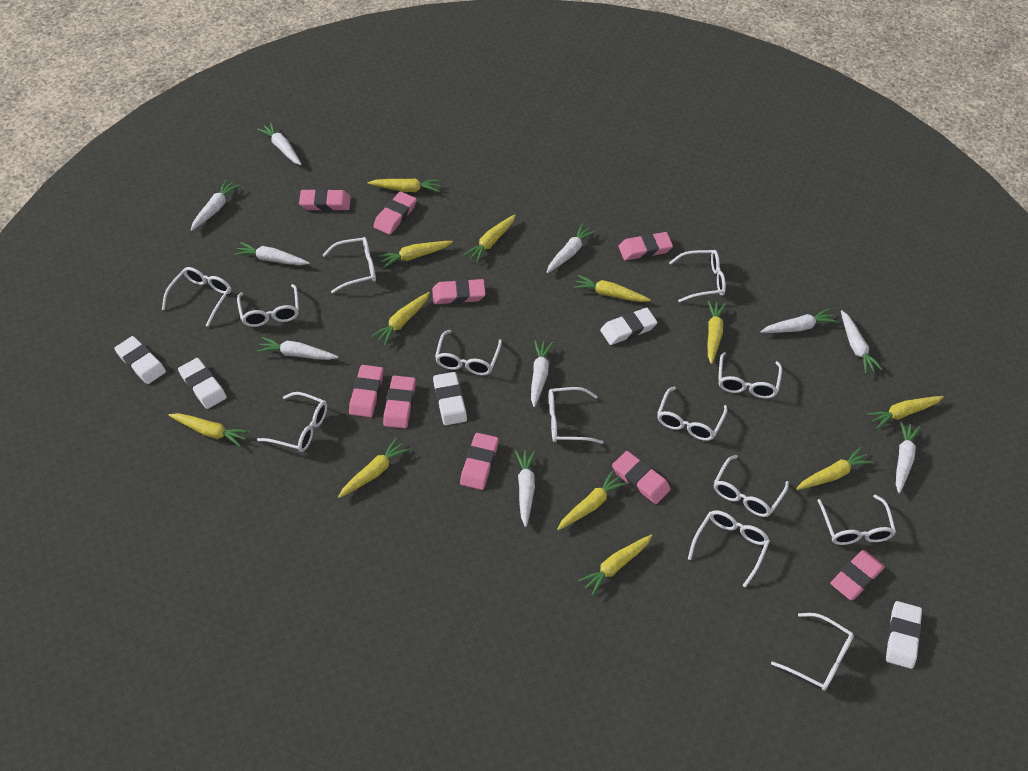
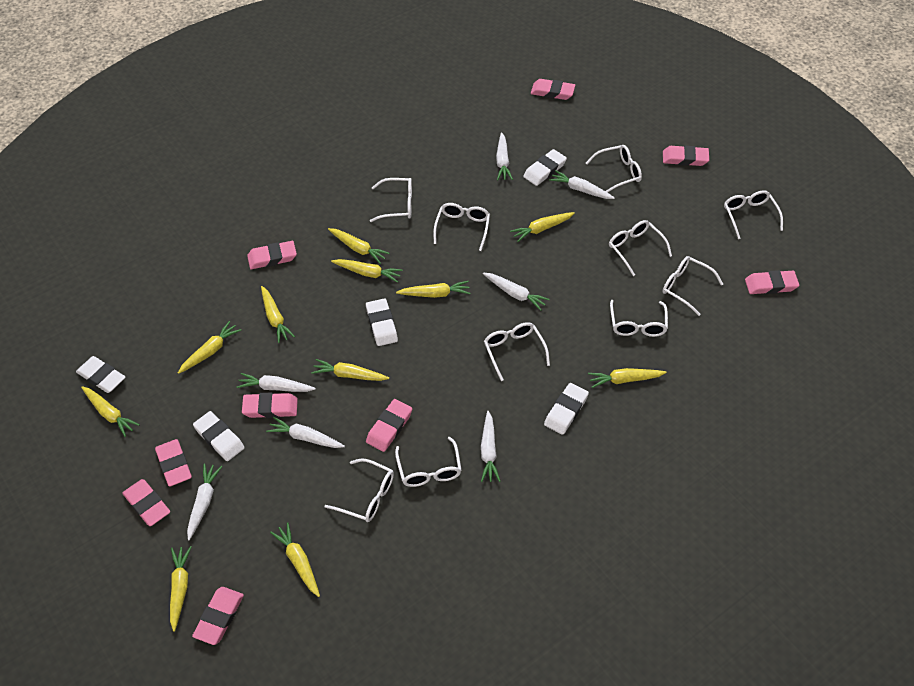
white carrot: 10 -> 7
white glasses: 13 -> 10
yellow carrot: 12 -> 11

